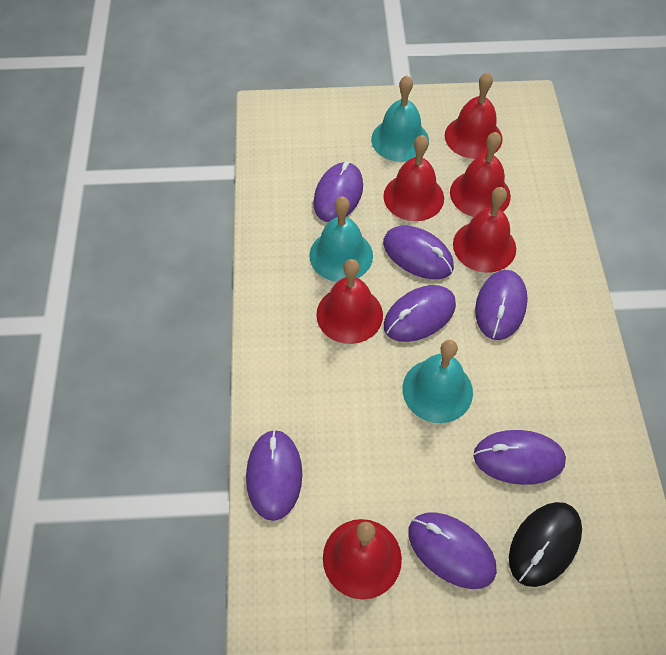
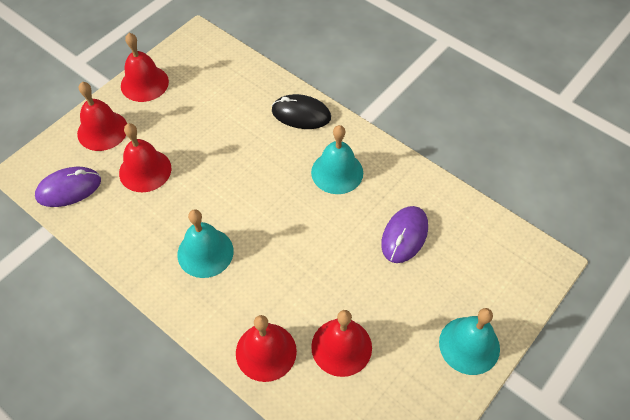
purple mouse: 7 -> 2
red bell: 6 -> 5

